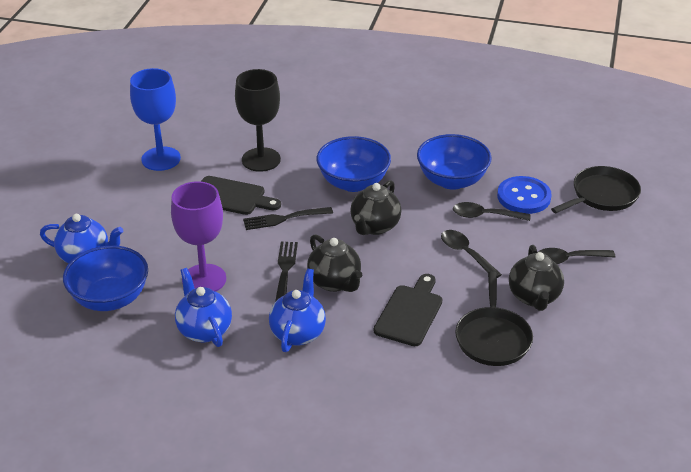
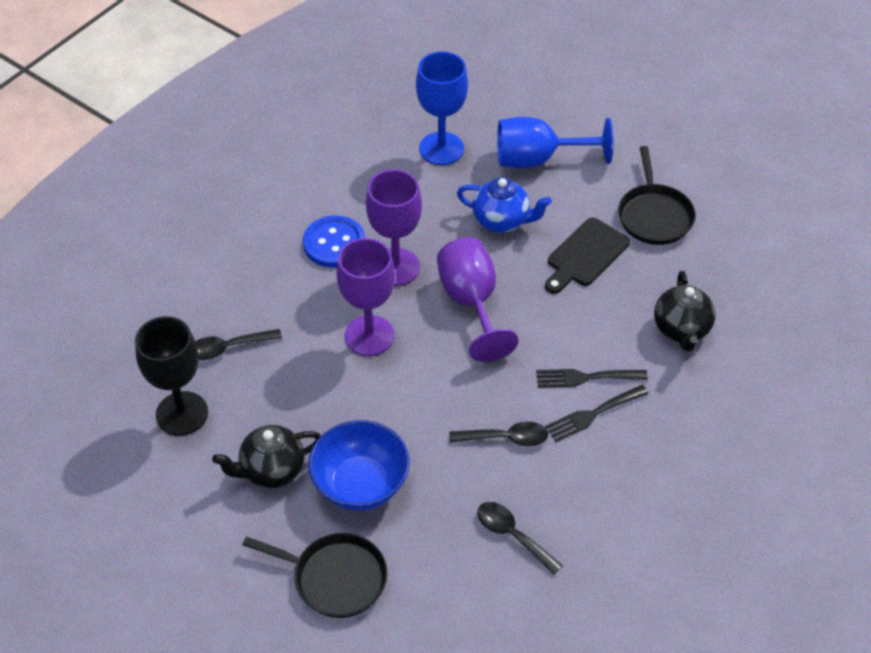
black cutting board: 2 -> 1
black teapot: 3 -> 2
blue bowl: 3 -> 1
blue goblet: 1 -> 2
blue teapot: 3 -> 1
purple goblet: 1 -> 3

